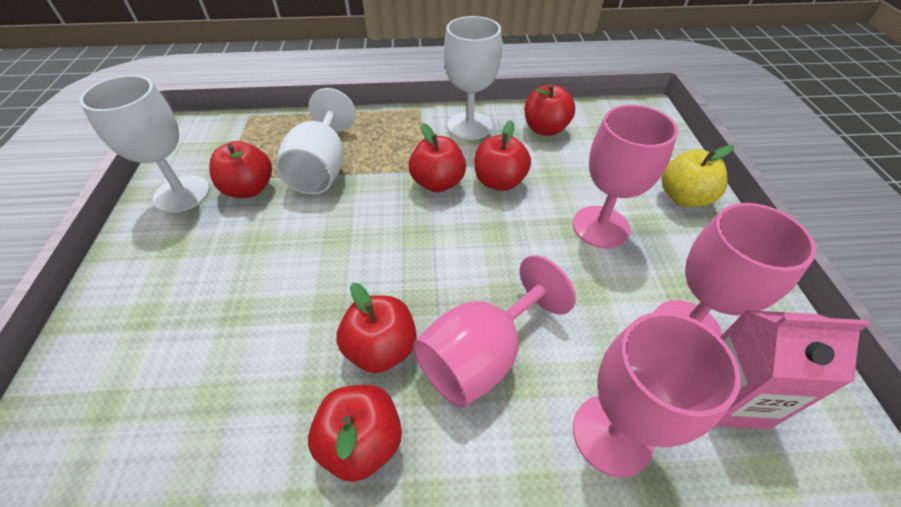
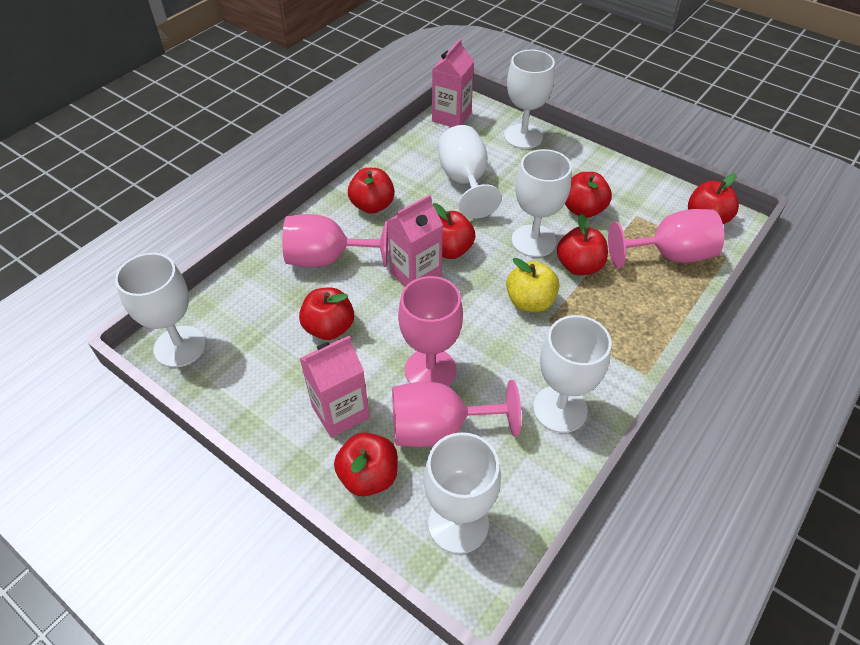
pink carton: 1 -> 3
red apple: 6 -> 7
white goblet: 3 -> 6

